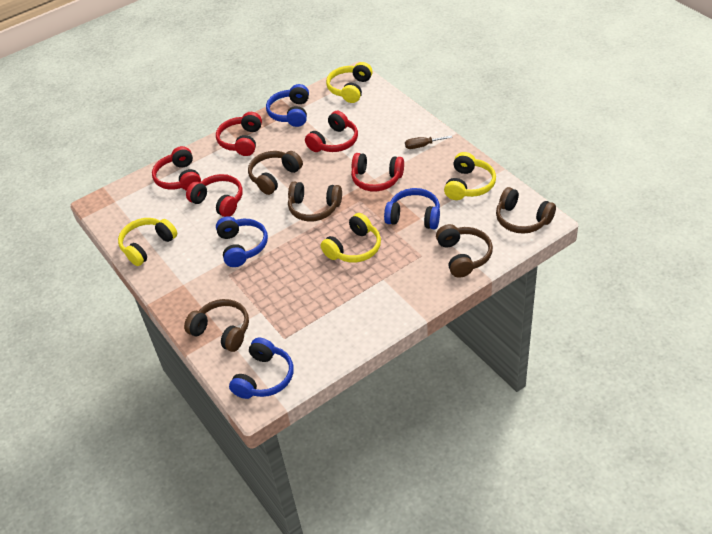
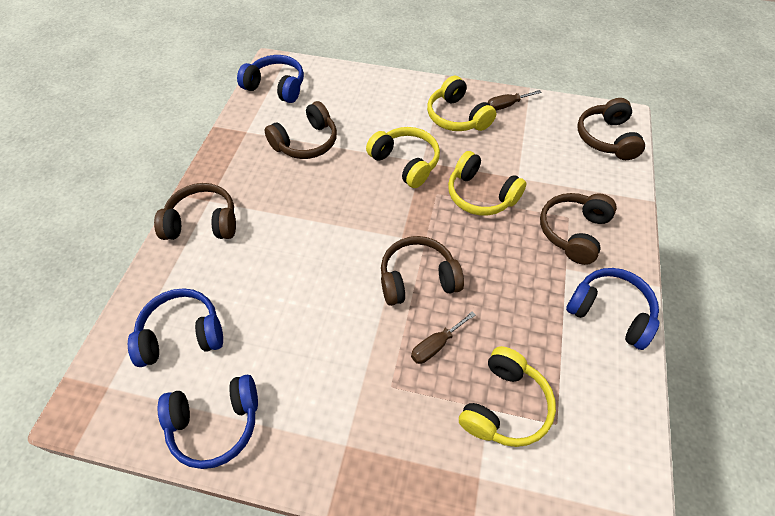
brown screwdriver: 1 -> 2
red headphones: 5 -> 0

